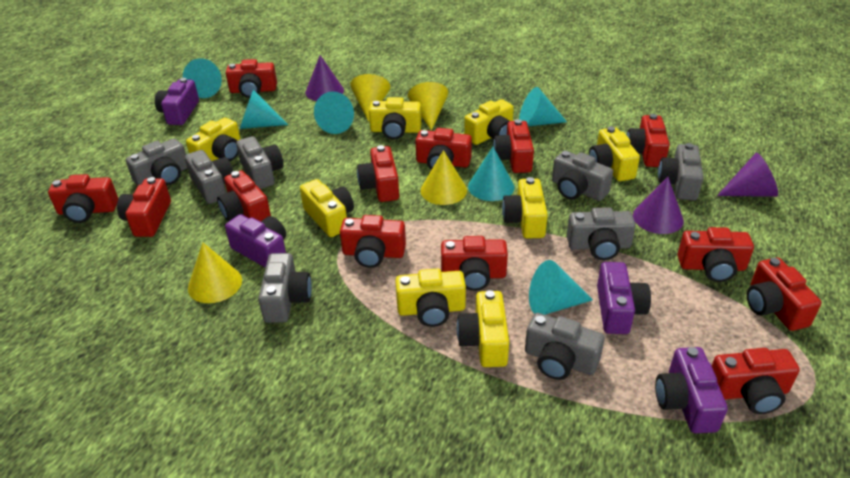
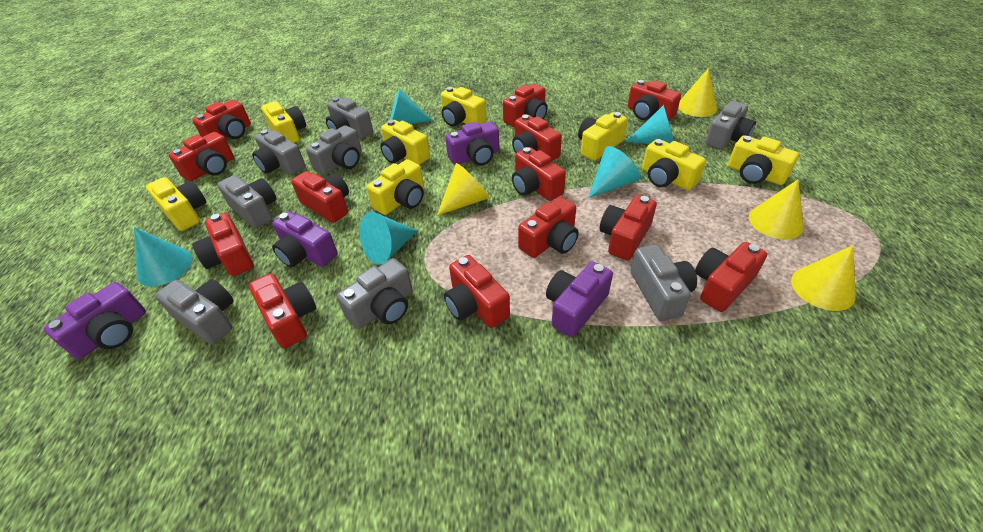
purple cone: 3 -> 0
turquoise cone: 6 -> 5

